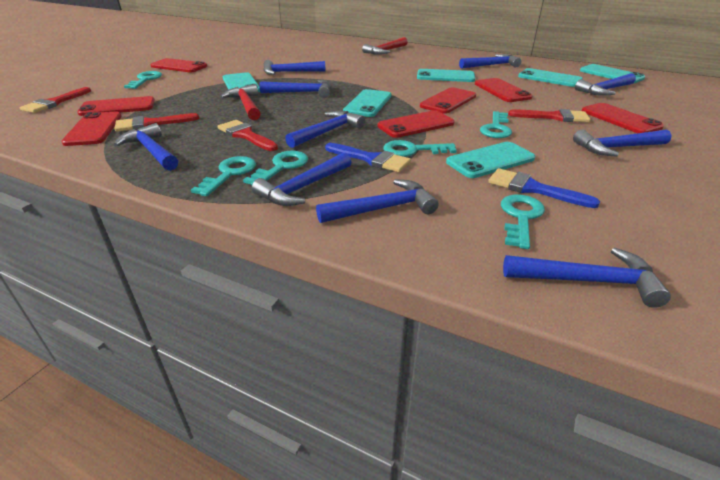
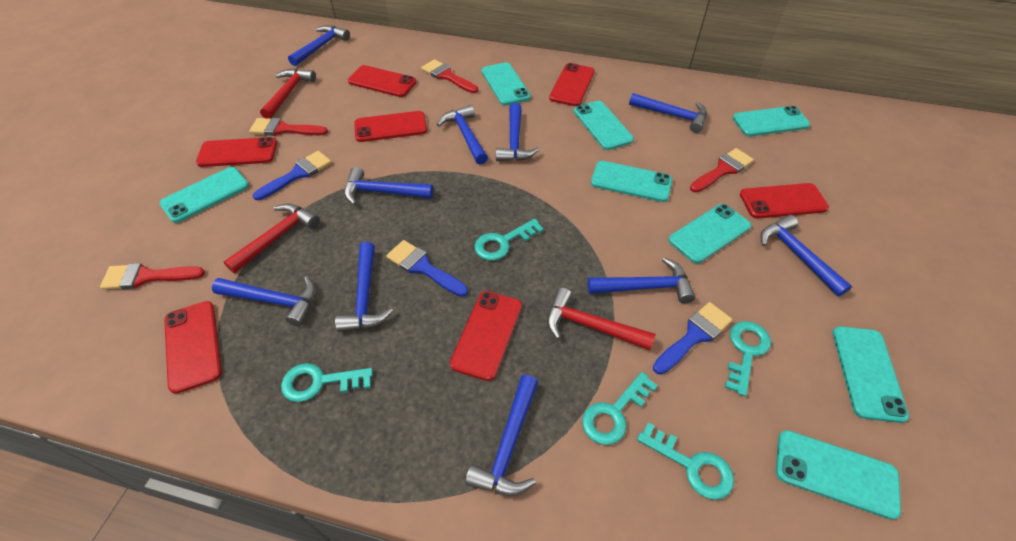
blue brush: 2 -> 3
red hammer: 2 -> 3
turquoise key: 6 -> 5
turquoise phone: 6 -> 8

